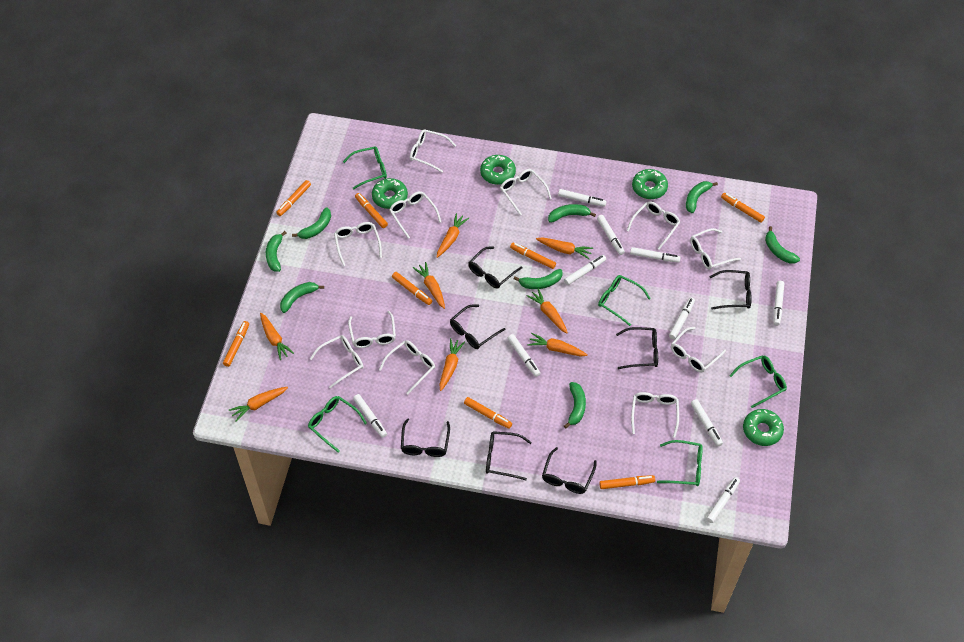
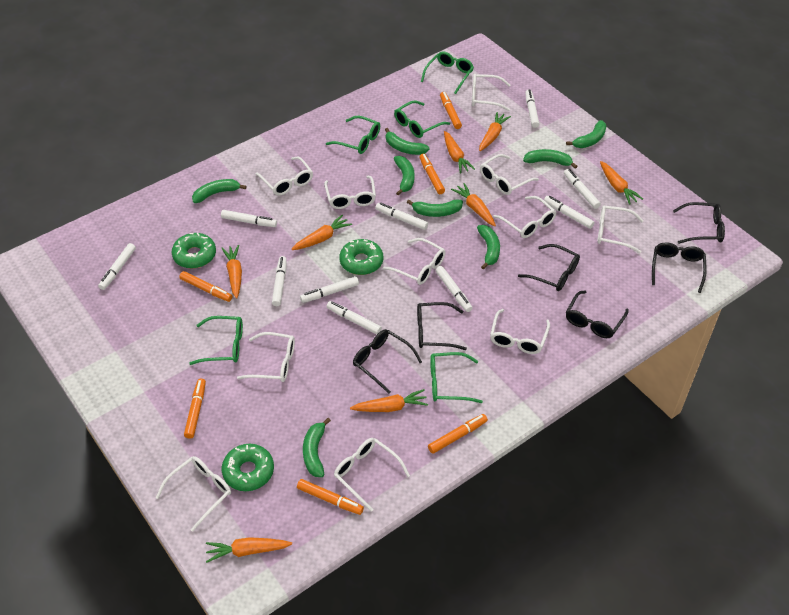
black glasses: 7 -> 6
green donut: 4 -> 3
orange marker: 8 -> 6

